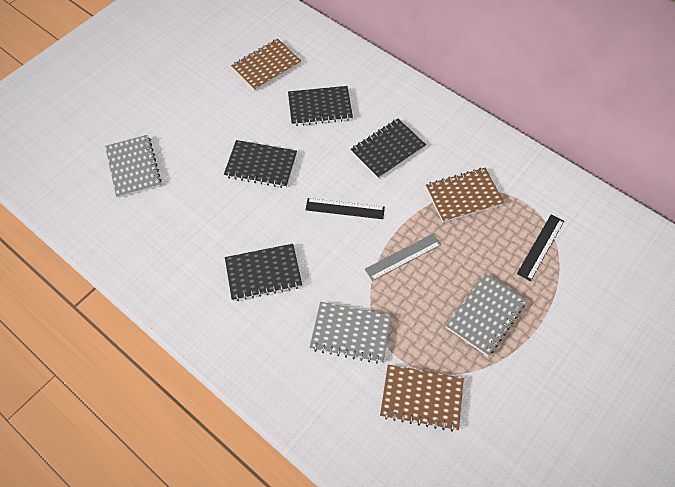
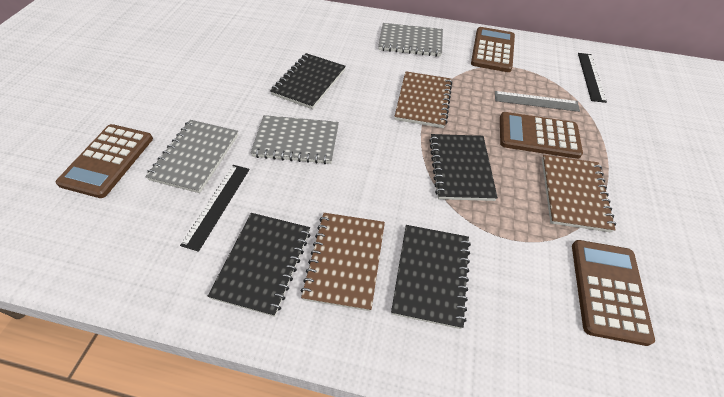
brown calculator: 0 -> 4

